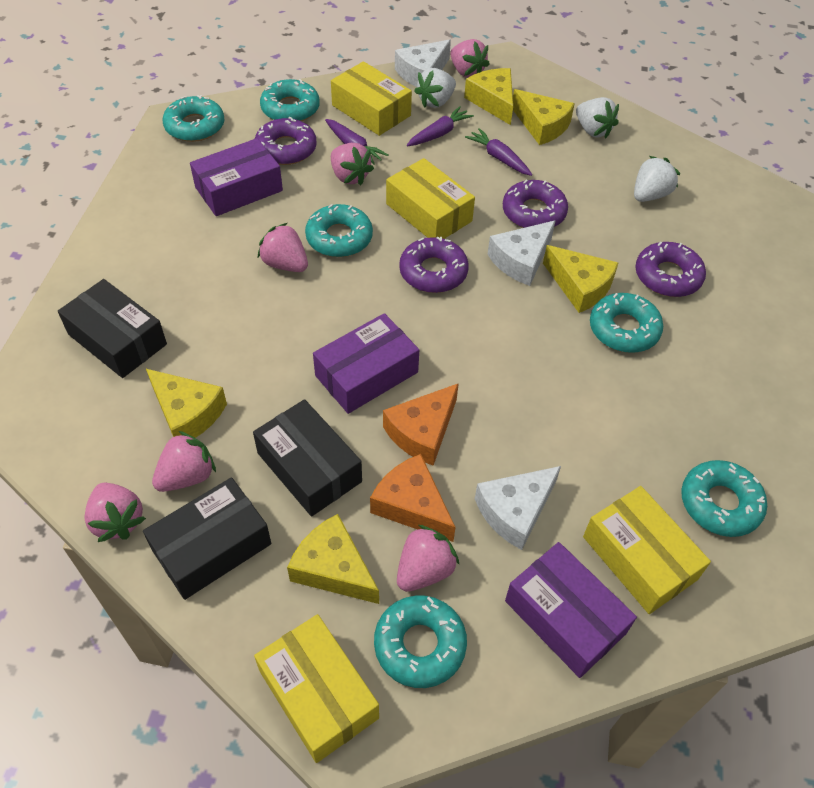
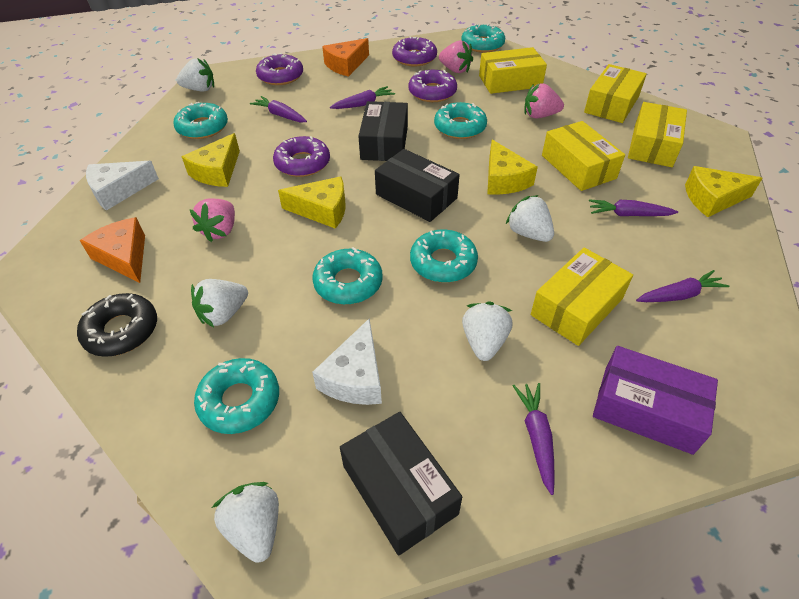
black donut: 0 -> 1
pink strawberry: 6 -> 3
purple box: 3 -> 1
purple carrot: 3 -> 5
white cheese: 3 -> 2
white strawberry: 3 -> 5
yellow box: 4 -> 5
yellow cheese: 5 -> 4

